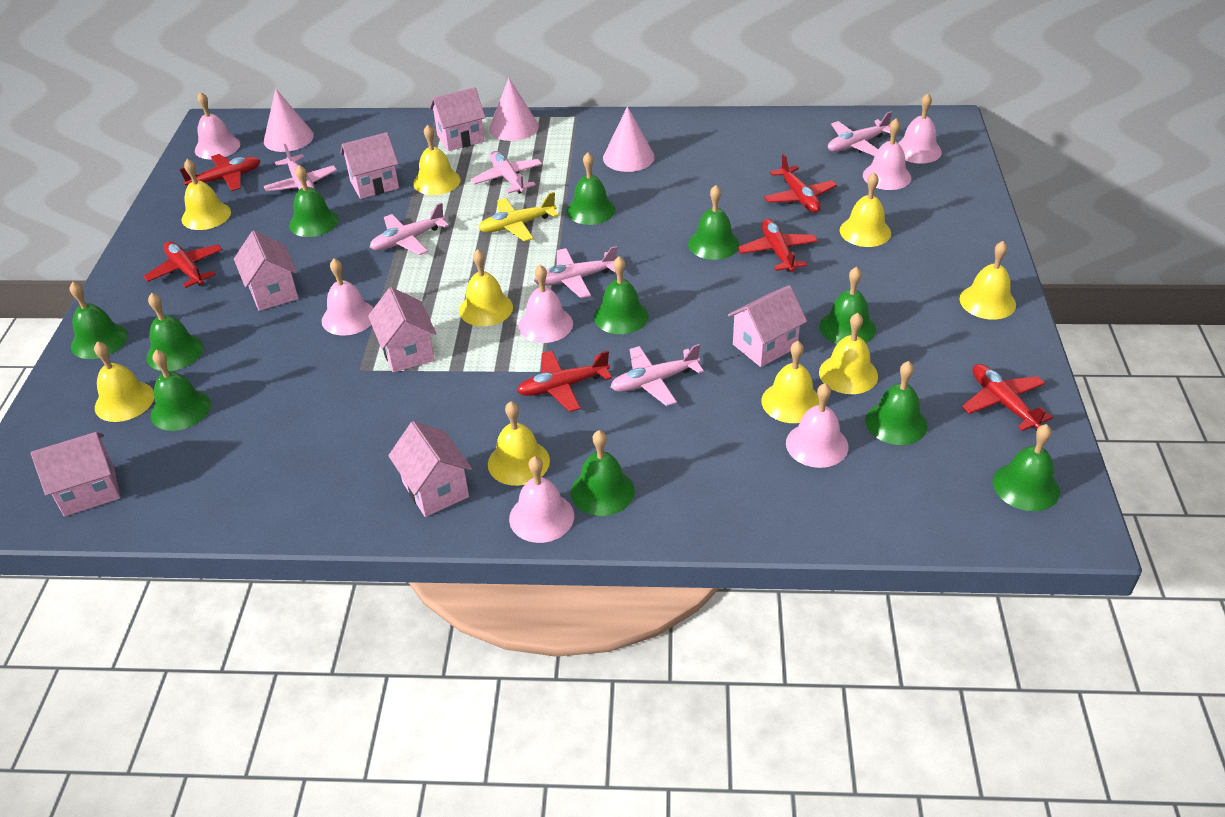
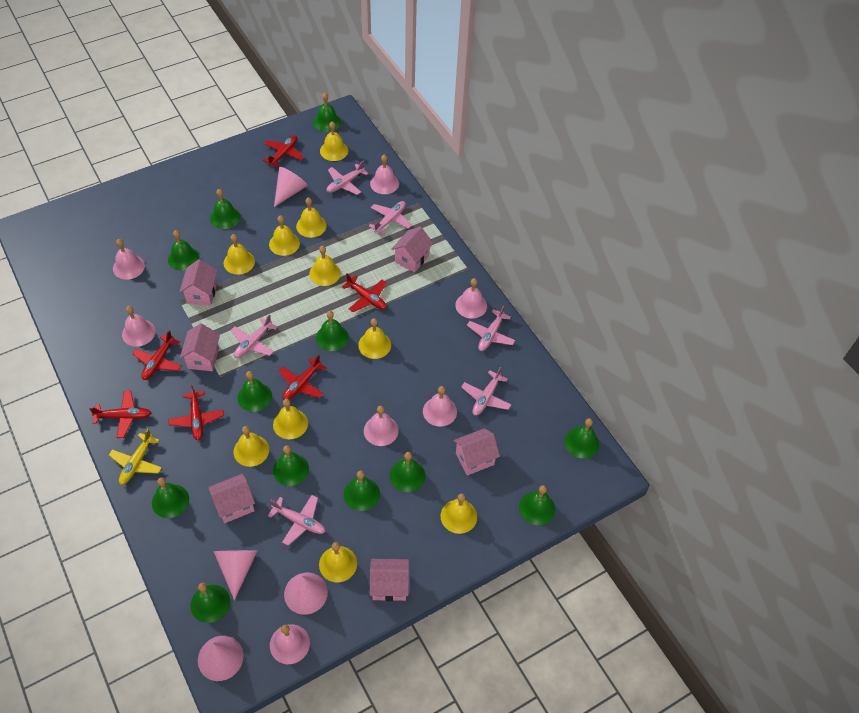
green bell: 11 -> 12
pink cone: 3 -> 4
pink house: 7 -> 6
yellow bell: 9 -> 10

